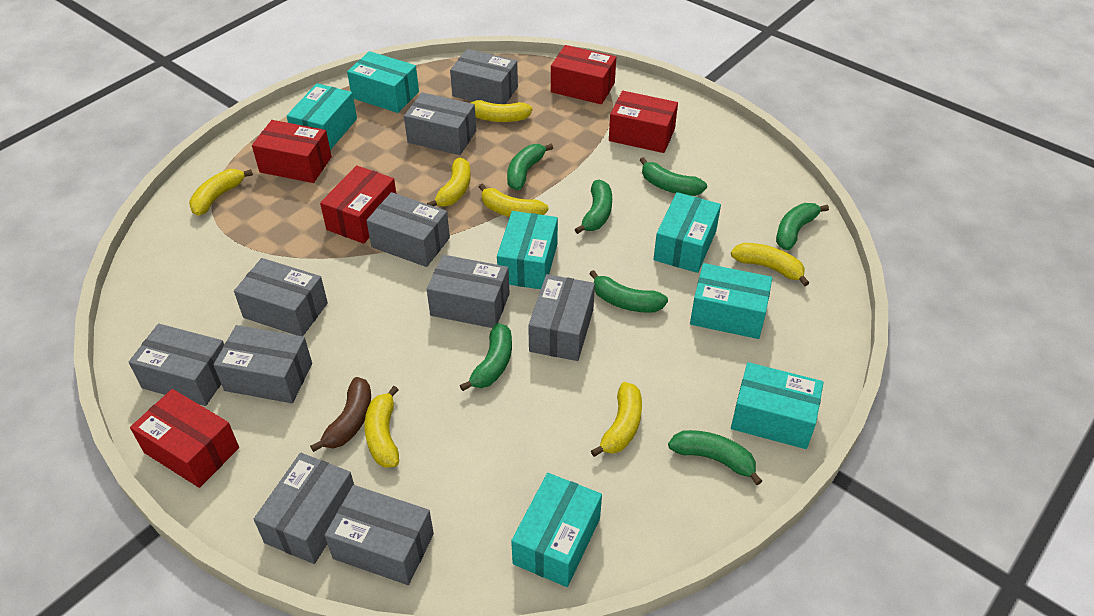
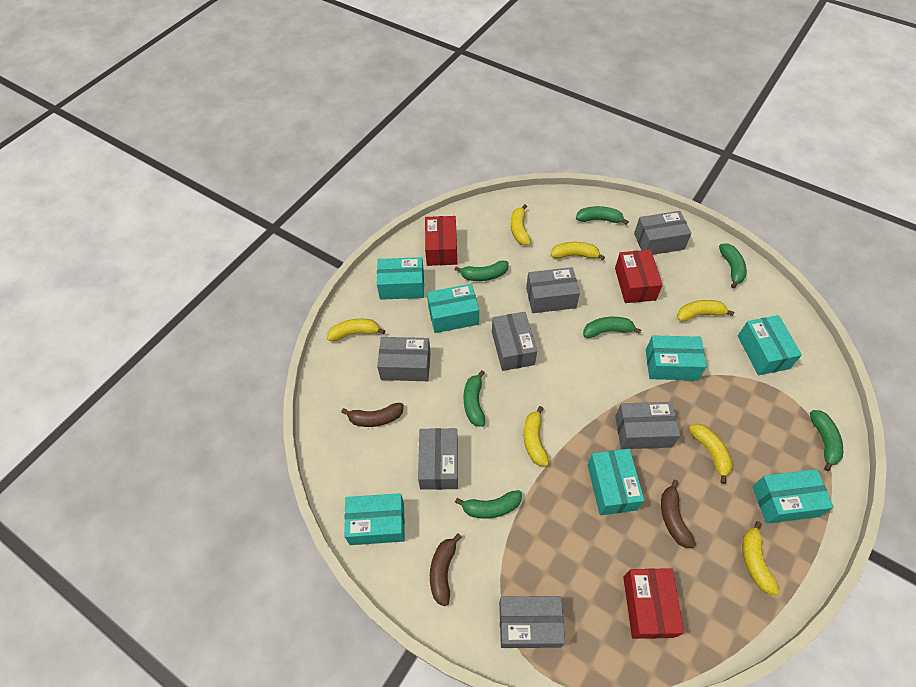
brown banana: 1 -> 3
grey box: 10 -> 7
red box: 5 -> 3

